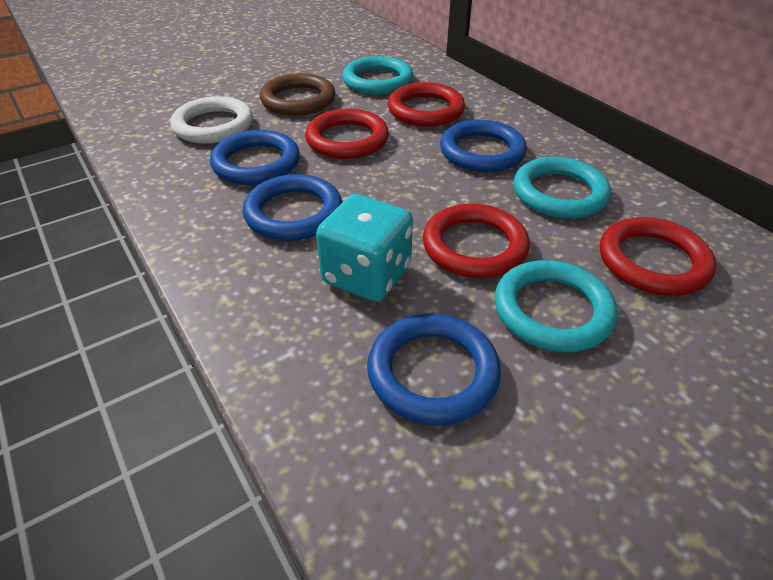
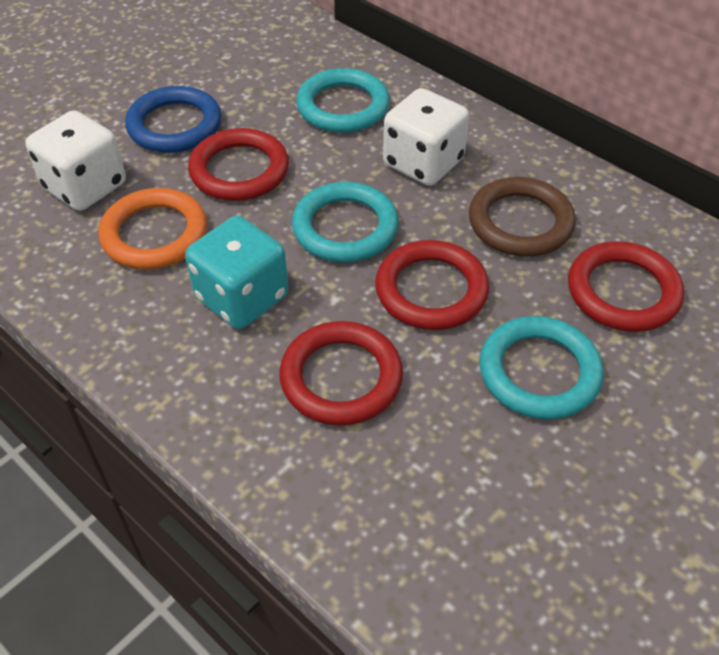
blue ring: 4 -> 1
orange ring: 0 -> 1
white dice: 0 -> 2
white ring: 1 -> 0

